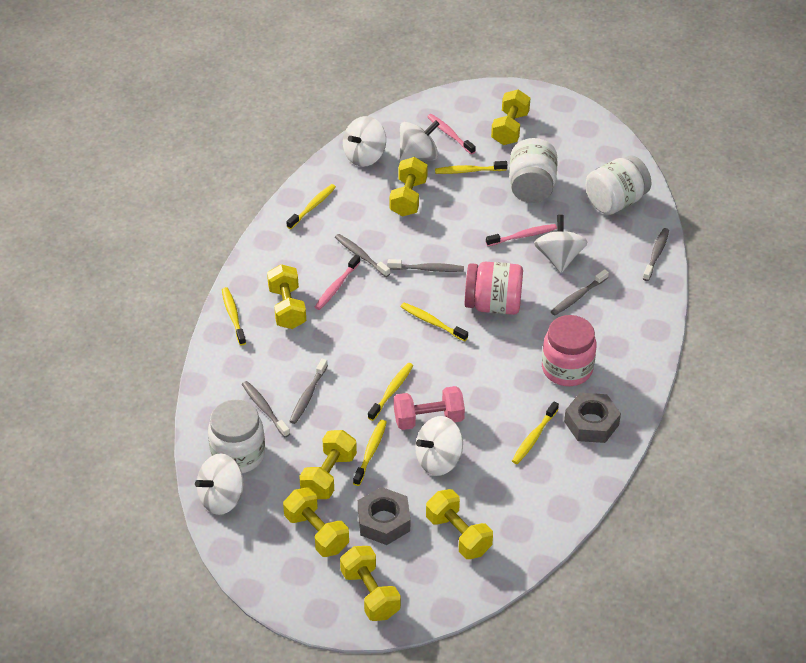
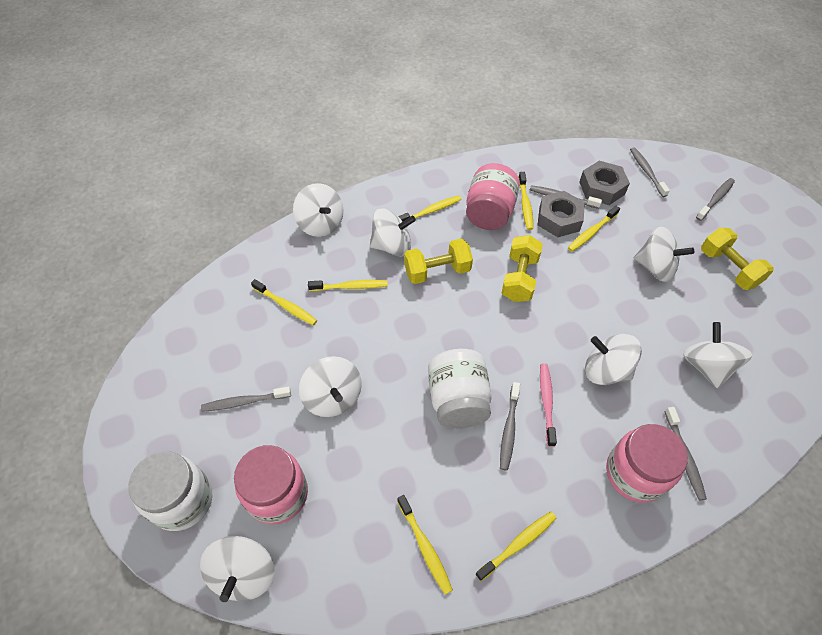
pink dumbbell: 1 -> 0
pink jar: 2 -> 3
pink toothbrush: 3 -> 1
white jar: 3 -> 2
white spinning top: 5 -> 7
yellow dumbbell: 7 -> 3

